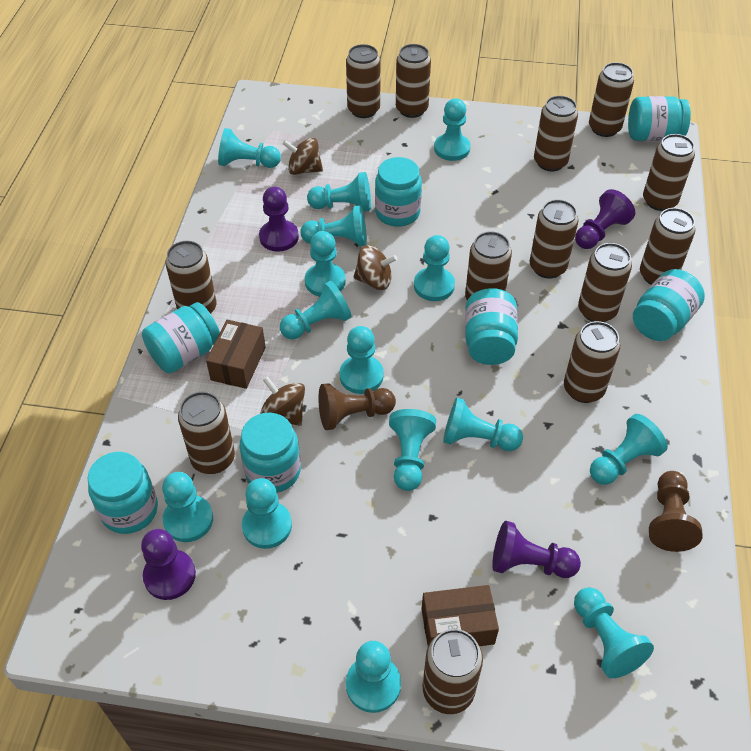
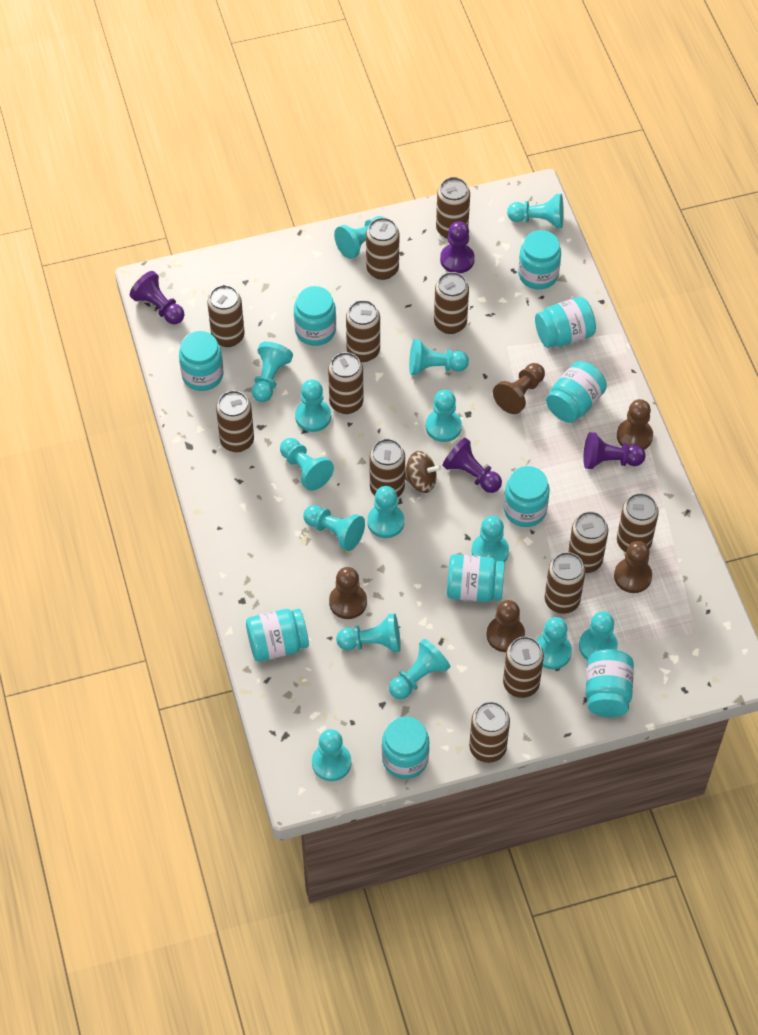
brown box: 2 -> 0
brown pawn: 2 -> 5
brown spinning top: 3 -> 1
turquoise jar: 7 -> 10

